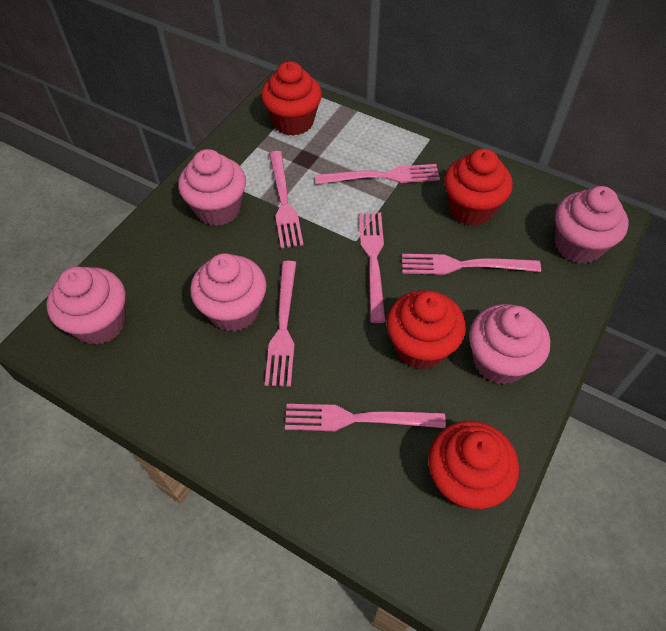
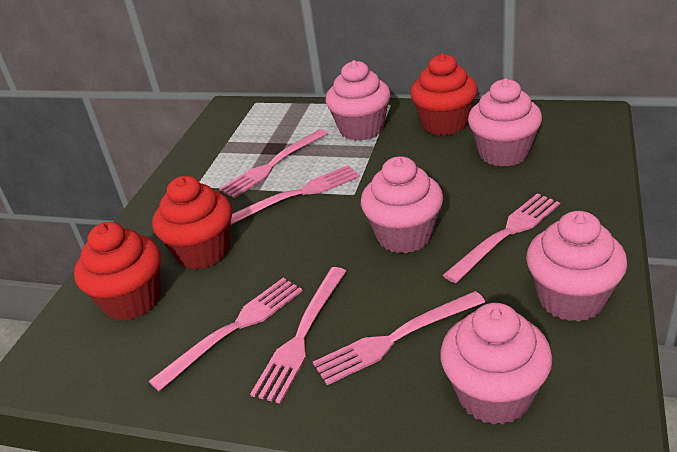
red cupcake: 4 -> 3

